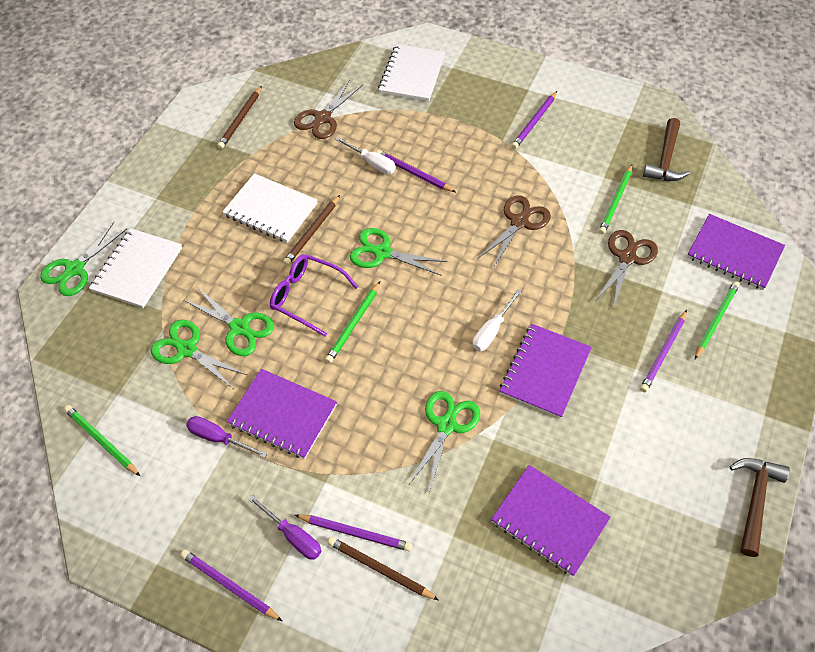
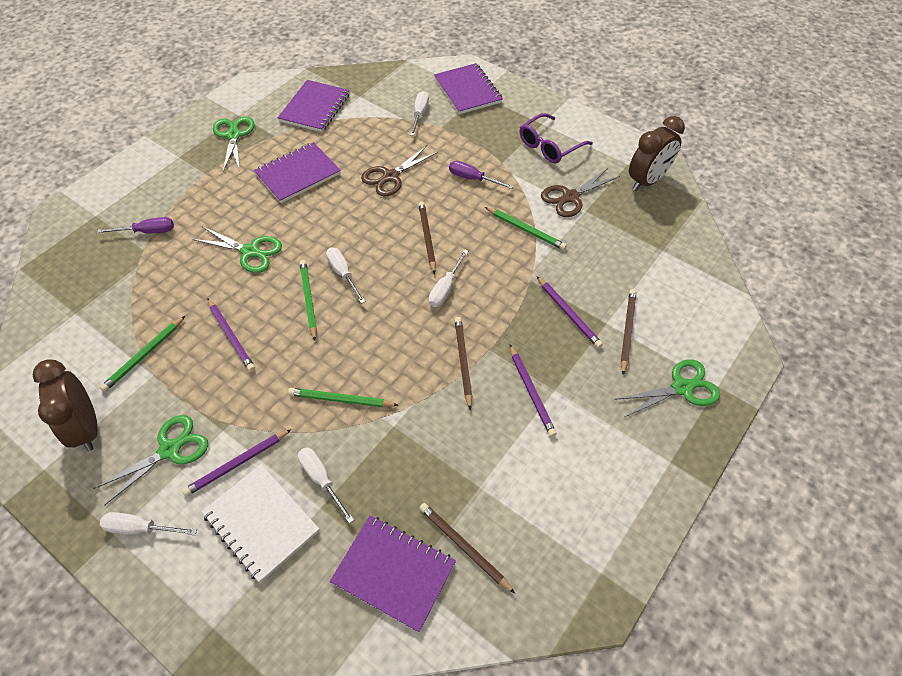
brown clock: 0 -> 2
brown hammer: 2 -> 0
brown pencil: 3 -> 4
brown scissors: 3 -> 2
green scissors: 5 -> 4
purple pencil: 5 -> 4
white notebook: 3 -> 1
white screwdriver: 2 -> 5

